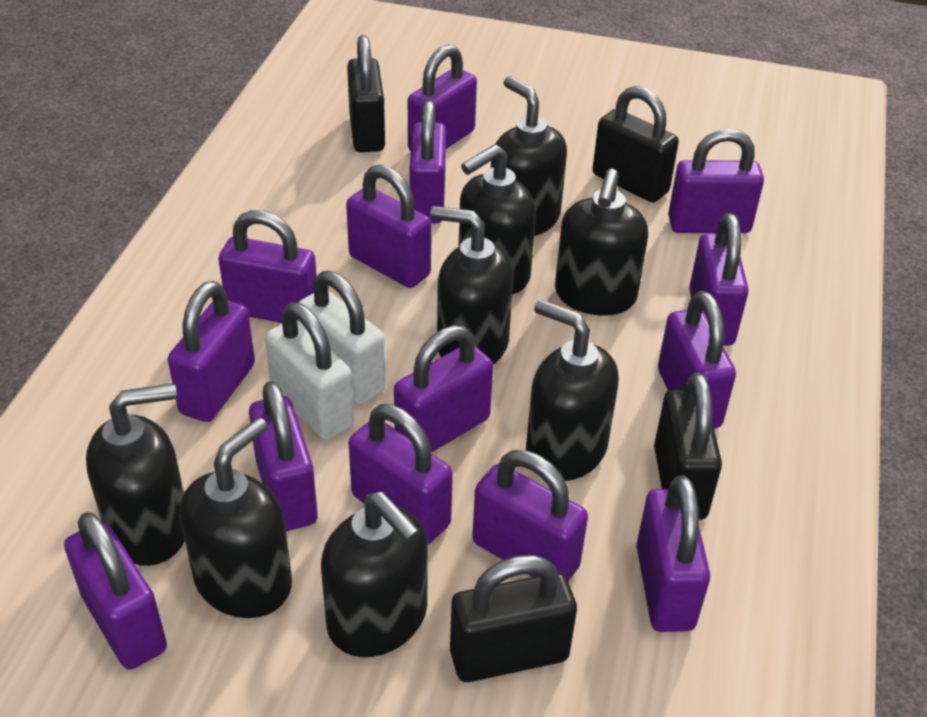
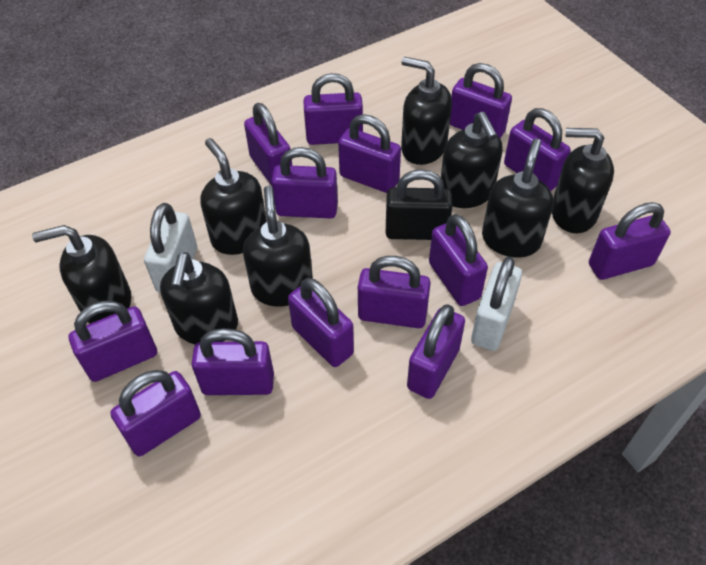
black padlock: 4 -> 1

